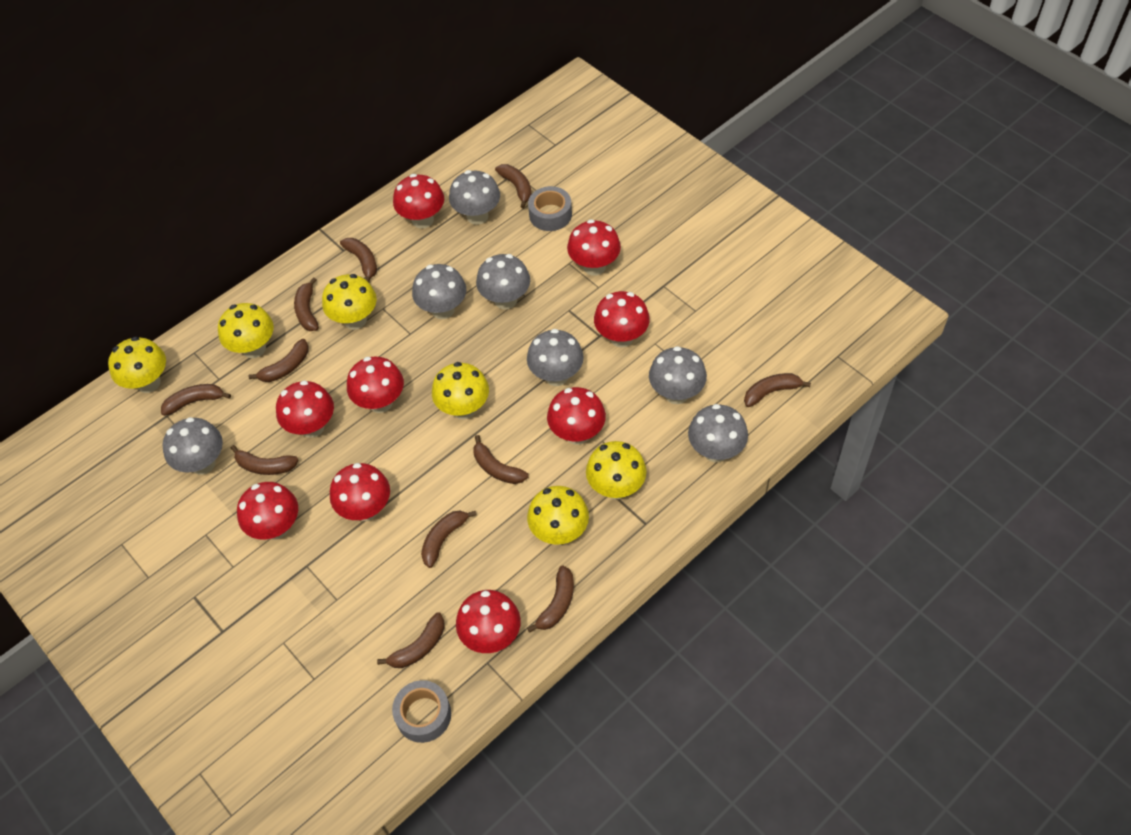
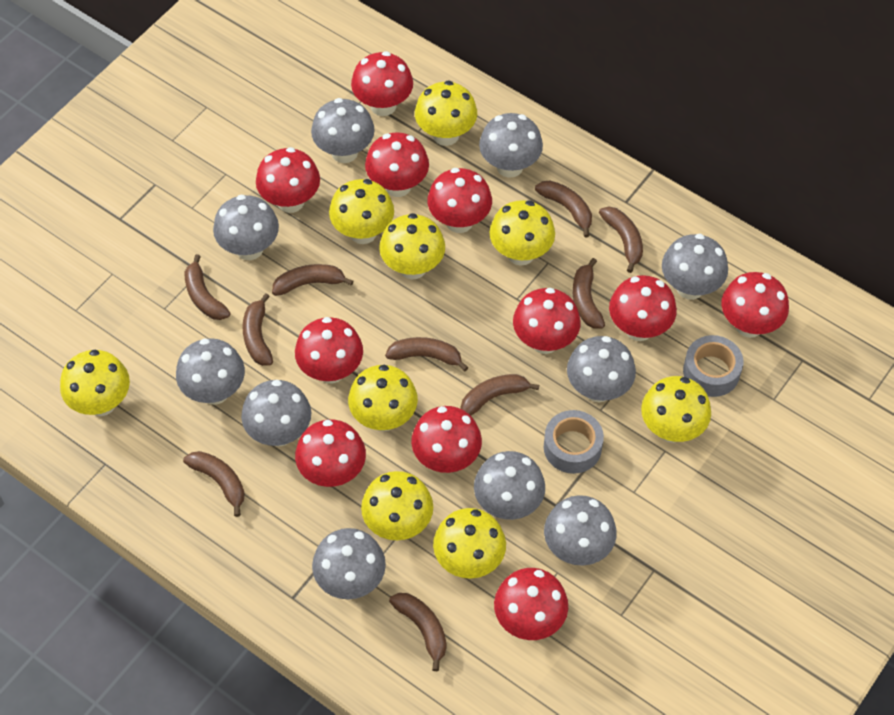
brown banana: 11 -> 10
grey mushroom: 7 -> 10
red mushroom: 9 -> 11
yellow mushroom: 6 -> 9

